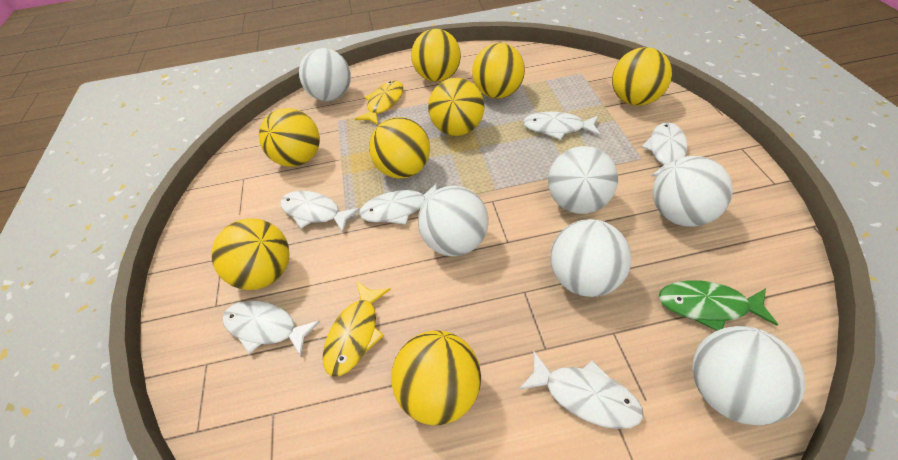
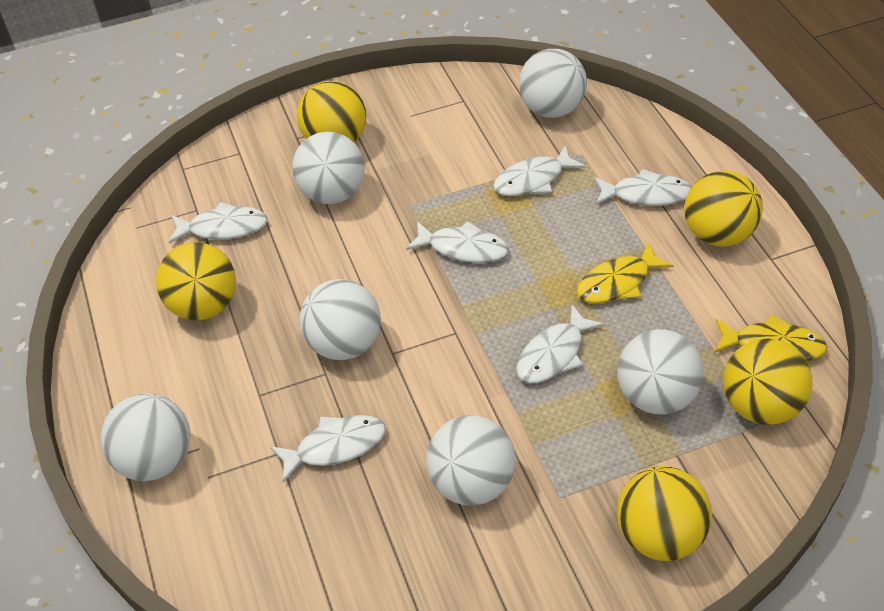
green fish: 1 -> 0
yellow ball: 8 -> 5

